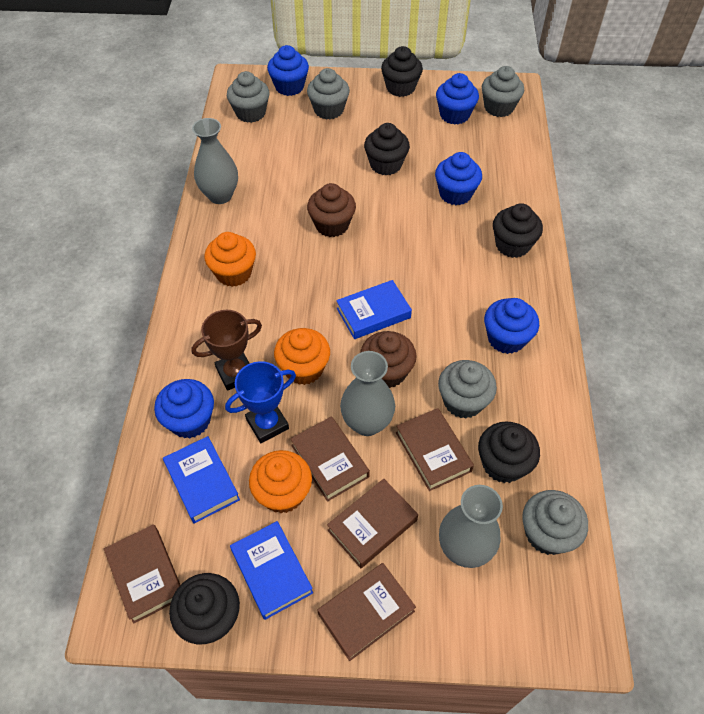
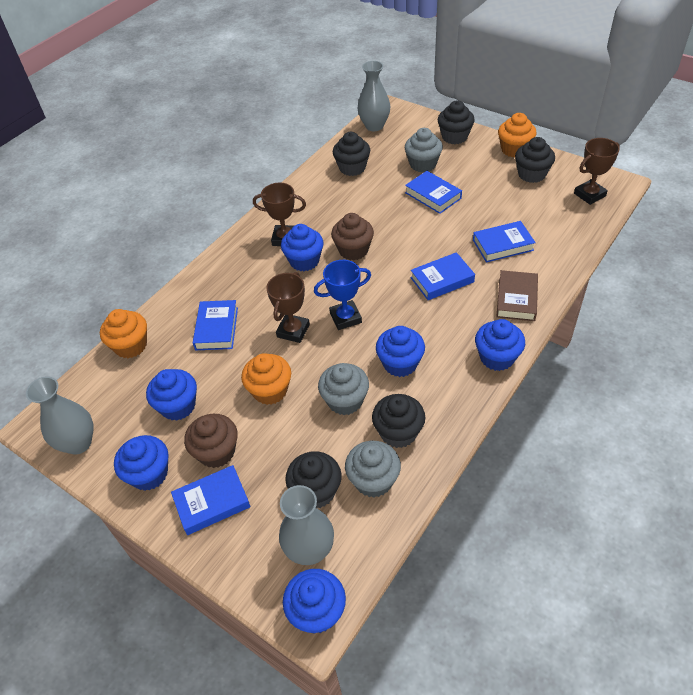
blue book: 3 -> 5
blue cupcake: 5 -> 6
brown book: 5 -> 1
brown trophy: 1 -> 3
grey cupcake: 5 -> 3

